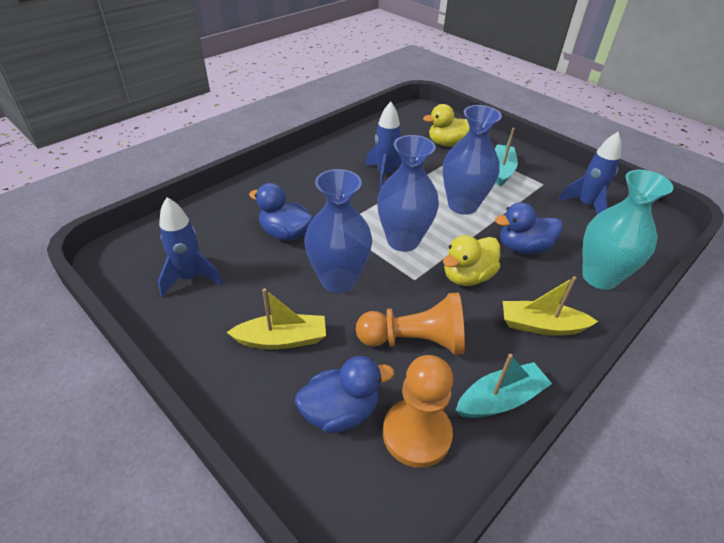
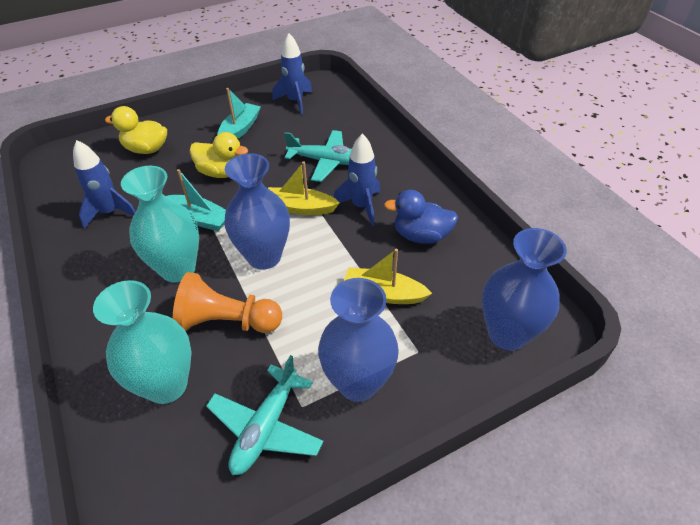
blue duck: 3 -> 1
orange pawn: 2 -> 1
turquoise plane: 0 -> 2
turquoise vase: 1 -> 2

